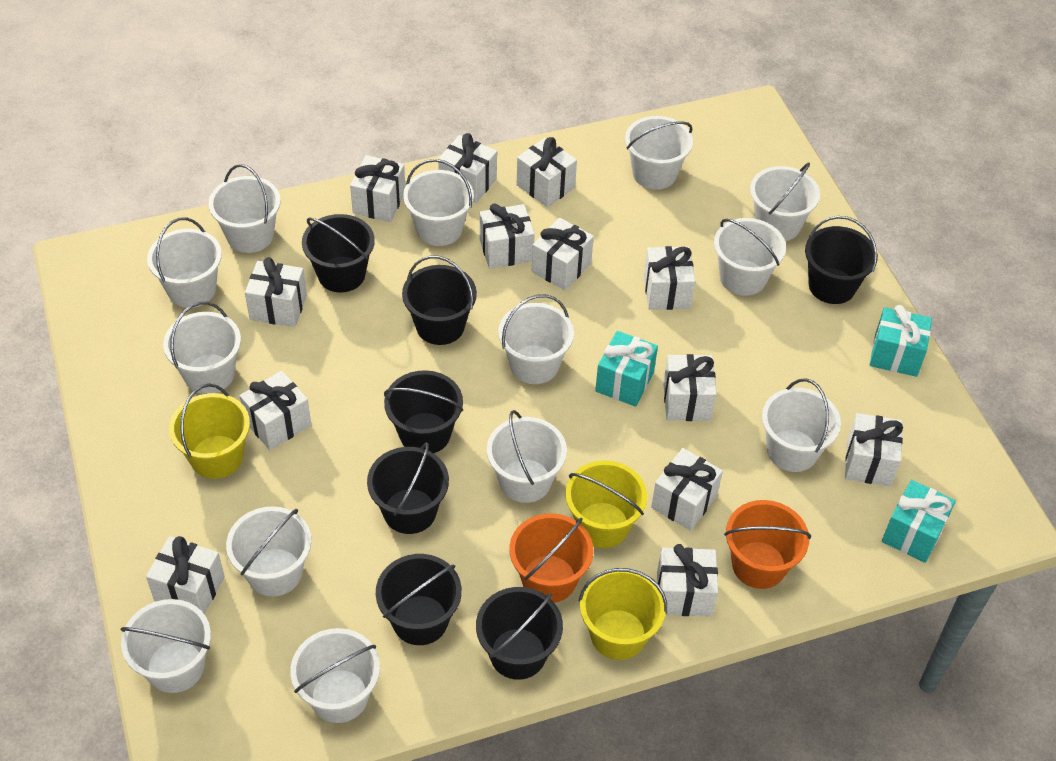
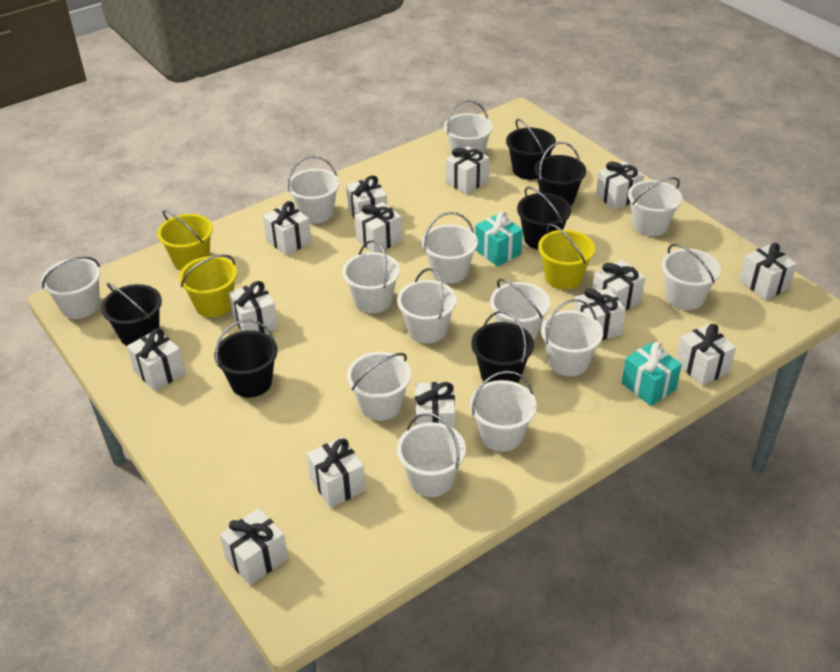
black bucket: 7 -> 6
orange bucket: 2 -> 0
turquoise gift: 3 -> 2
white gift: 13 -> 14

